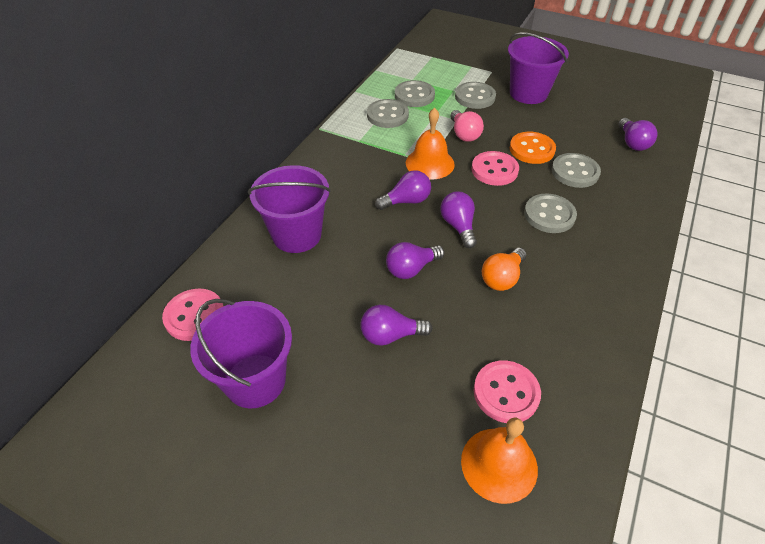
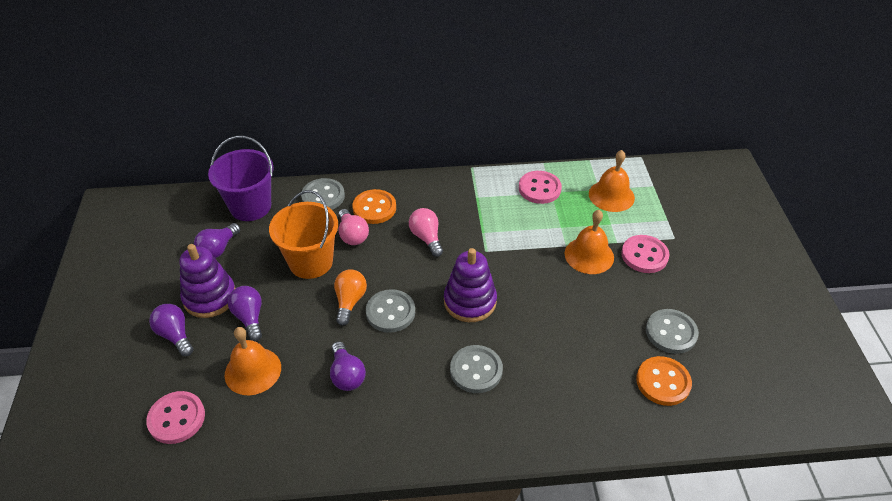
grey button: 5 -> 4
orange bell: 2 -> 3
orange bucket: 0 -> 1
orange button: 1 -> 2
pink light bulb: 1 -> 2
purple bucket: 3 -> 1
purple light bulb: 5 -> 4
purple stacking toy: 0 -> 2

